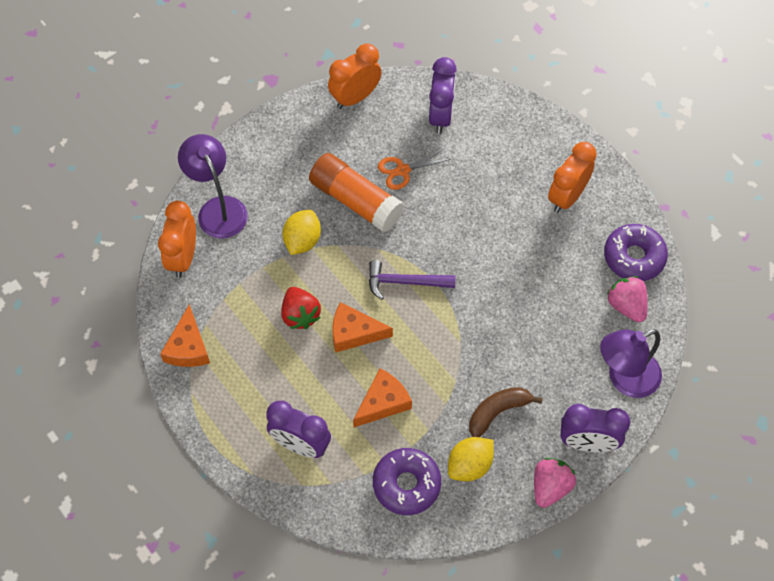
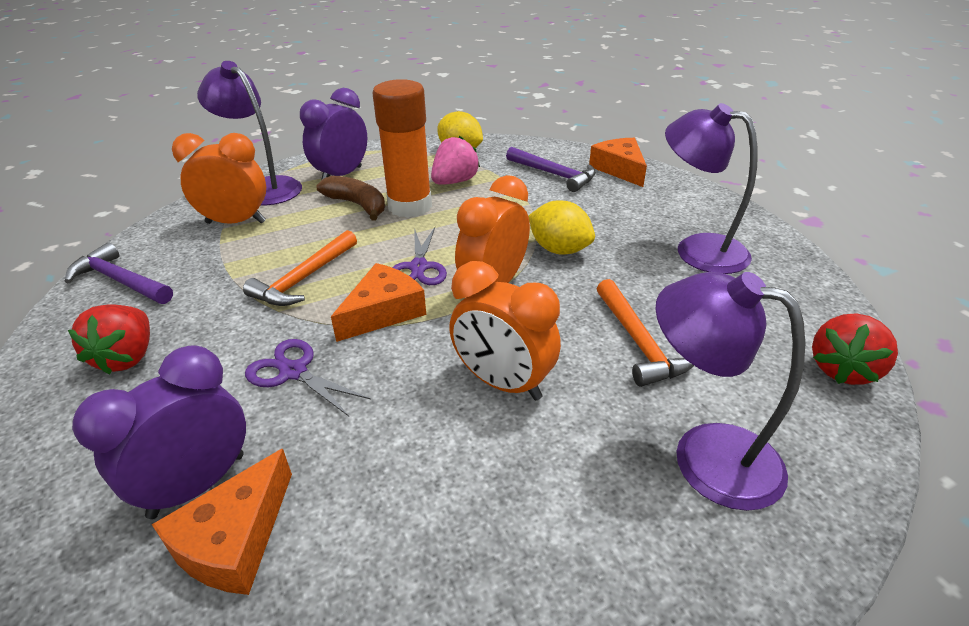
orange hammer: 0 -> 2
orange scissors: 1 -> 0
pink strawberry: 2 -> 1
purple clock: 3 -> 2
purple donut: 2 -> 0
purple hammer: 1 -> 2
purple lamp: 2 -> 3
purple scissors: 0 -> 2
red strawberry: 1 -> 2

